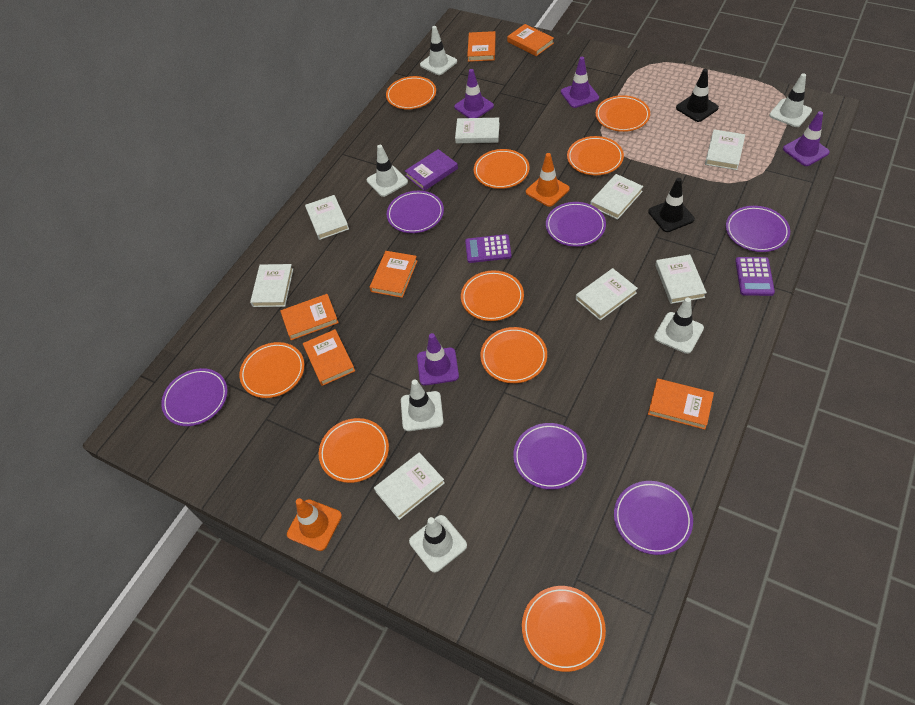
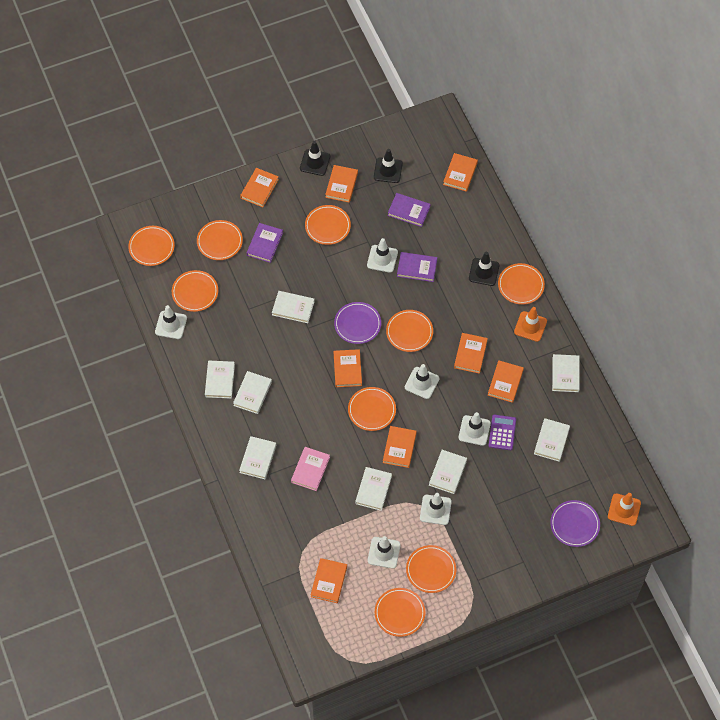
black traffic cone: 2 -> 3
orange book: 6 -> 8
pink book: 0 -> 1
purple book: 1 -> 3
purple calculator: 2 -> 1
purple plate: 6 -> 2
purple traffic cone: 4 -> 0

